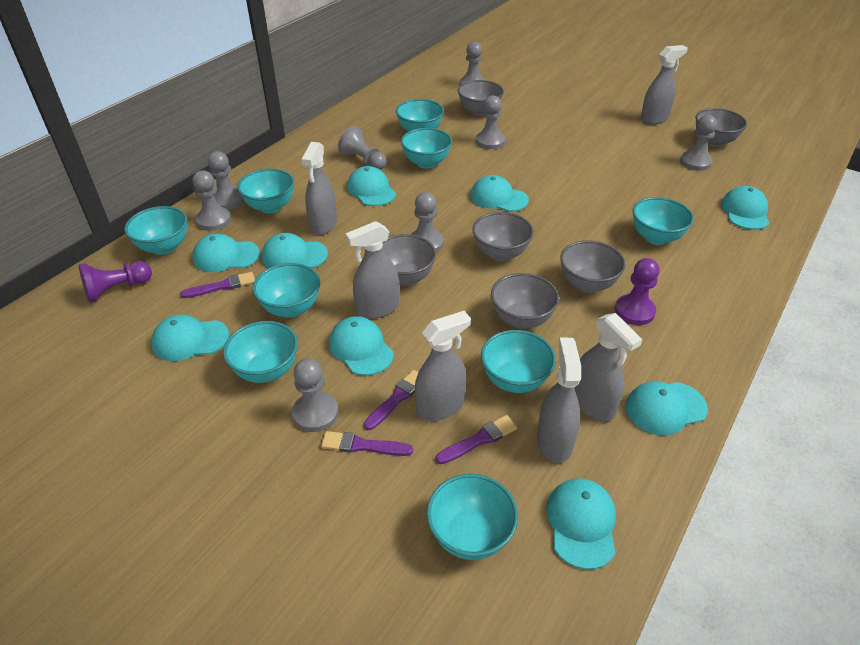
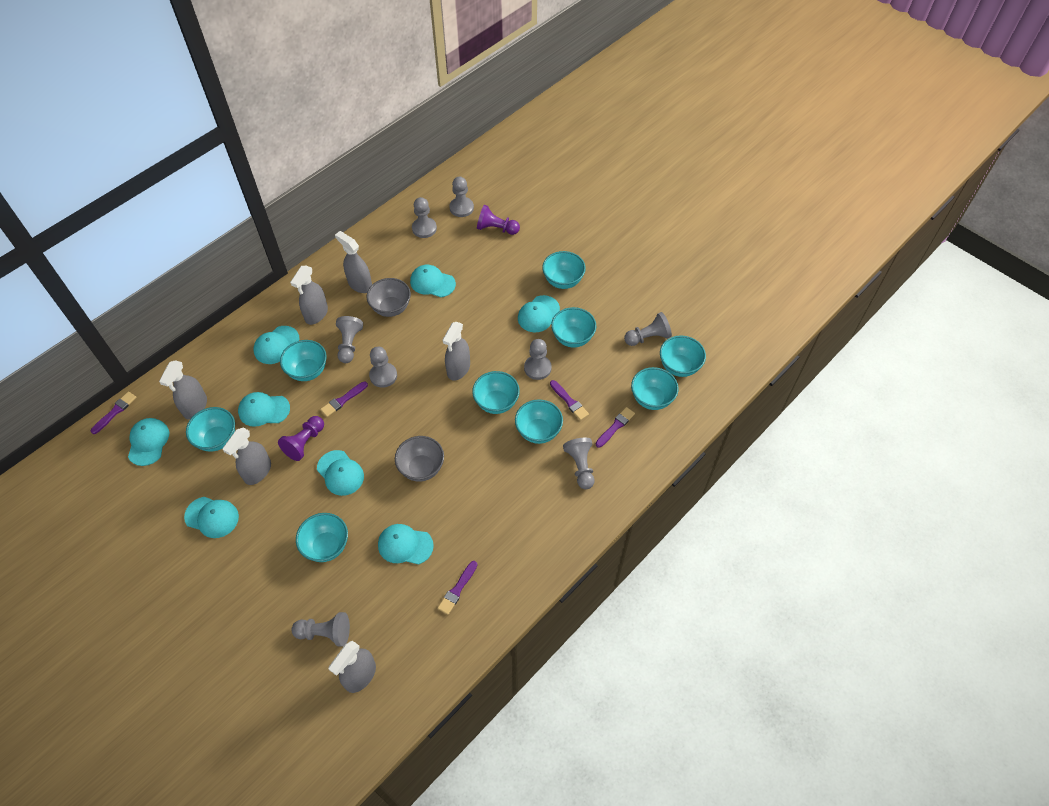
grey bowl: 6 -> 2
purple brush: 4 -> 5
turquoise cap: 9 -> 8

